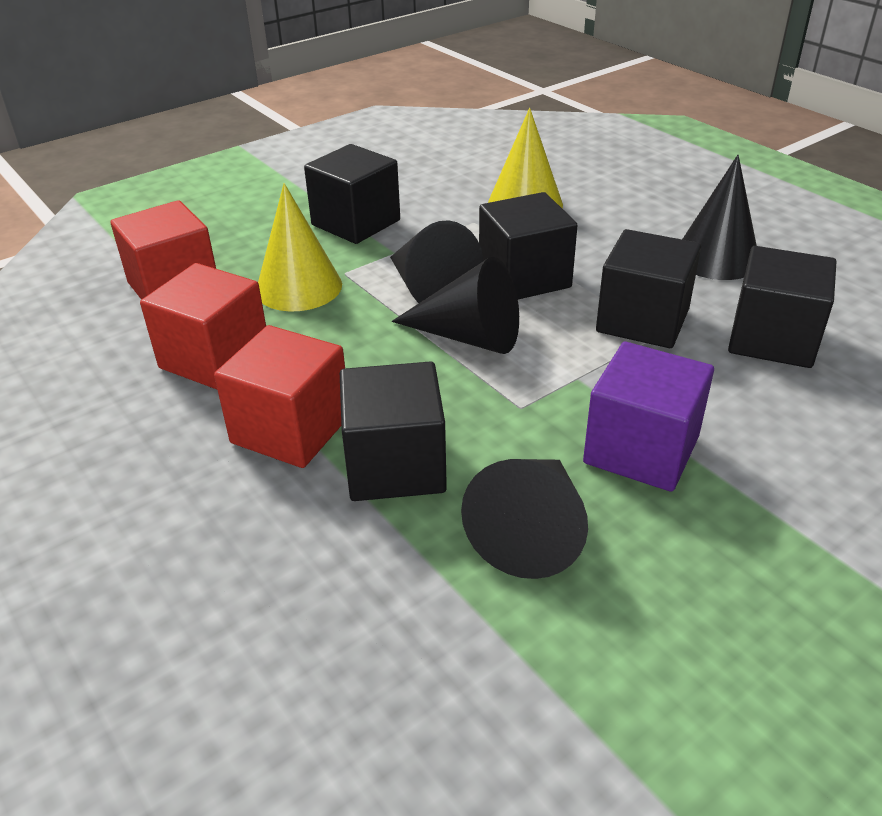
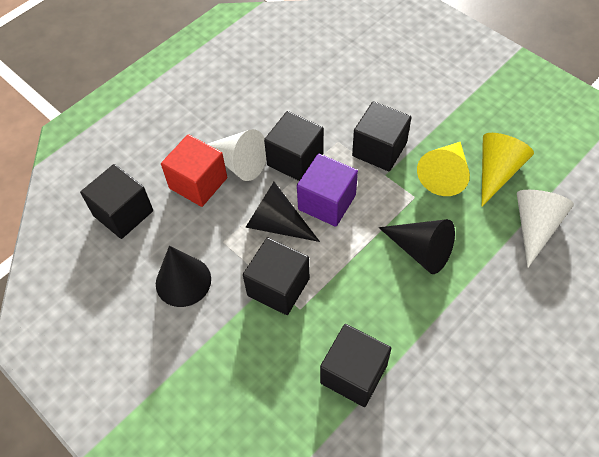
black cone: 4 -> 3
red cube: 3 -> 1
white cone: 0 -> 2

